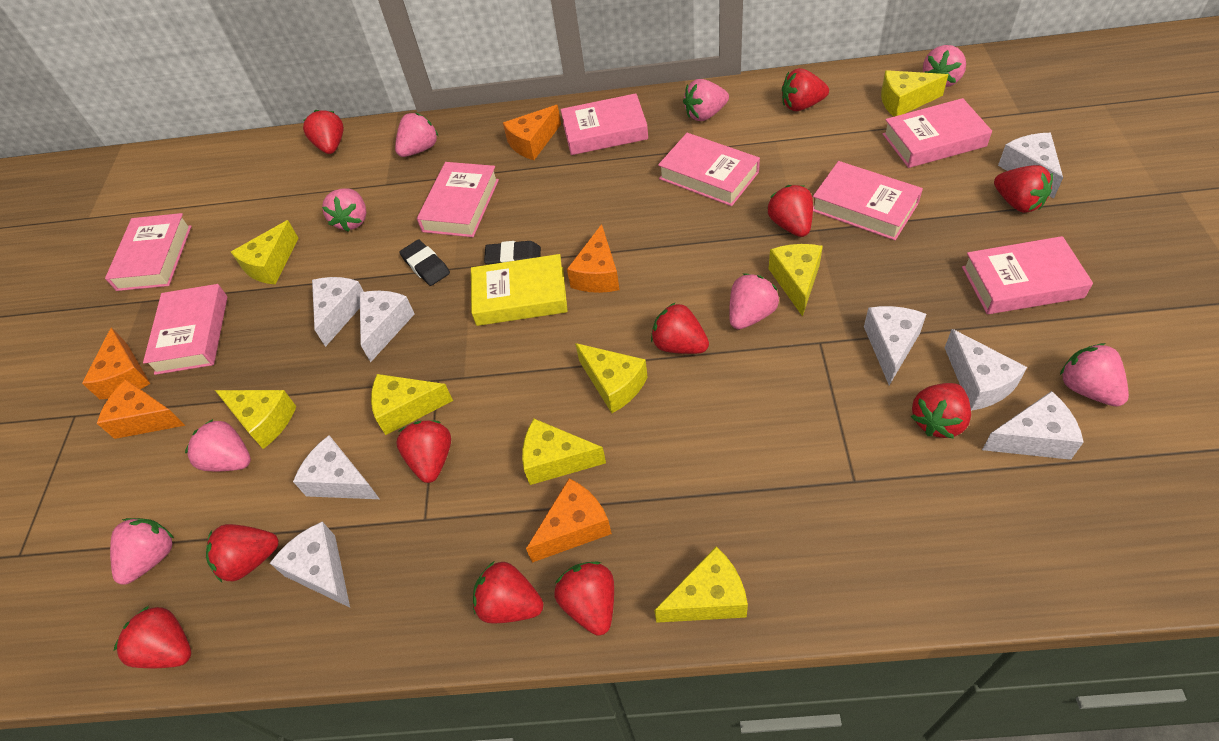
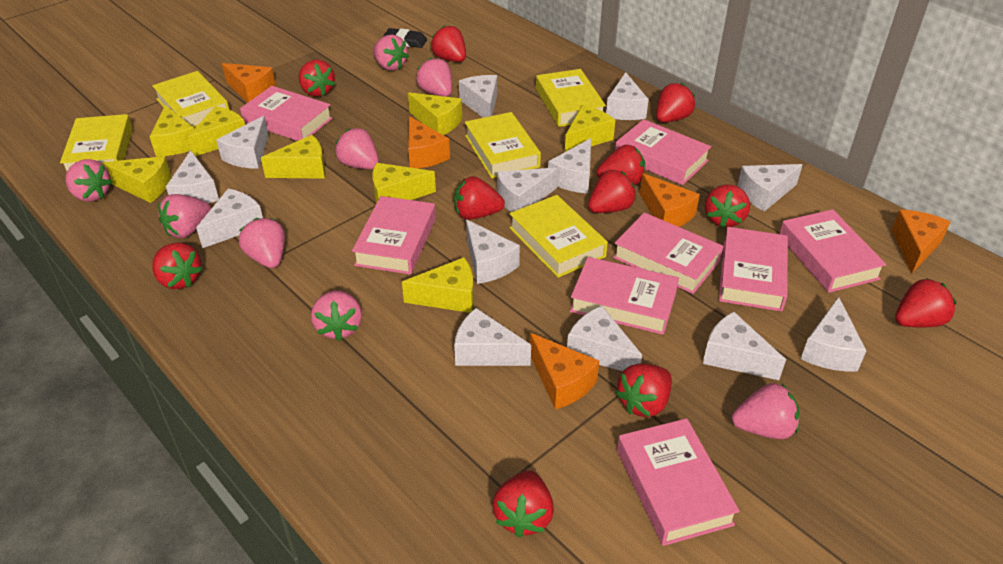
black eraser: 2 -> 1
white cheese: 8 -> 13
yellow book: 1 -> 5

